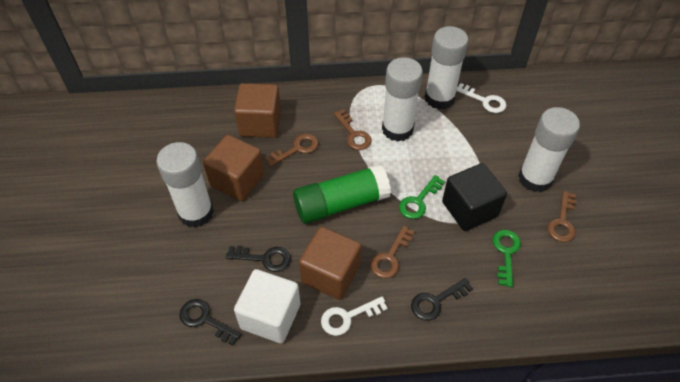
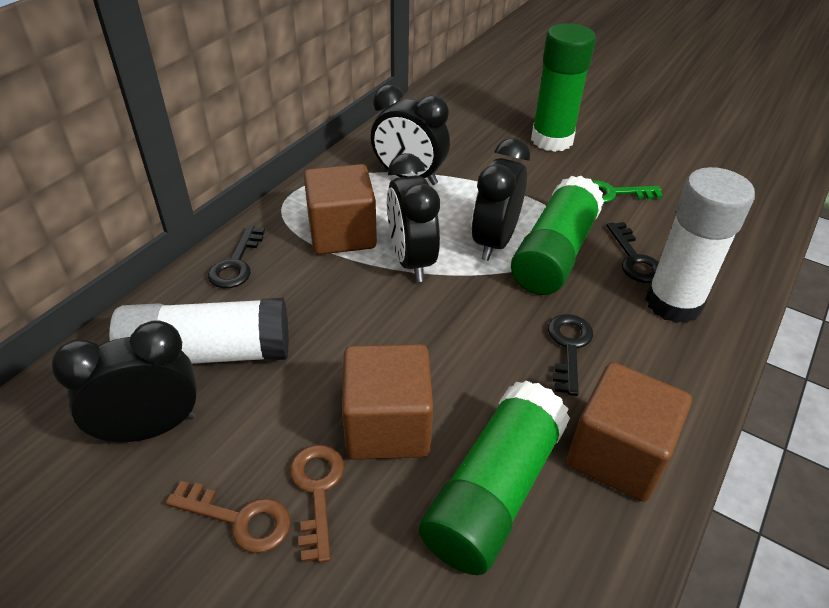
black clock: 0 -> 4
black cube: 1 -> 0
brown key: 4 -> 2
green glue stick: 1 -> 3
green key: 2 -> 1
white cube: 1 -> 0
white glue stick: 4 -> 2
white key: 2 -> 0

